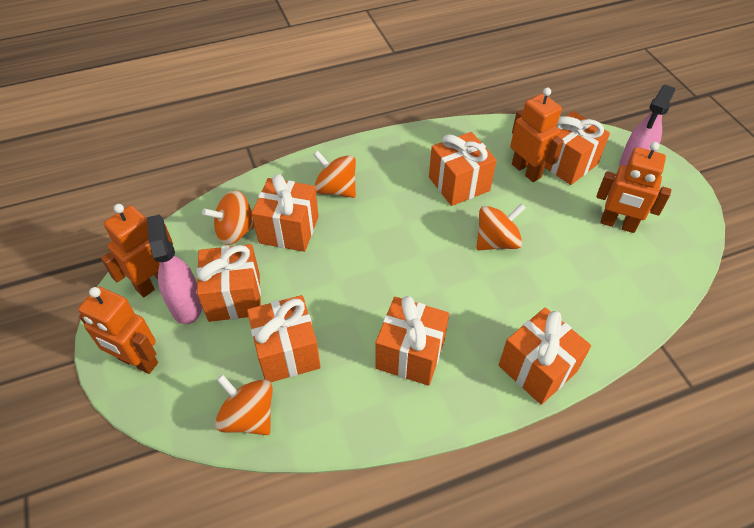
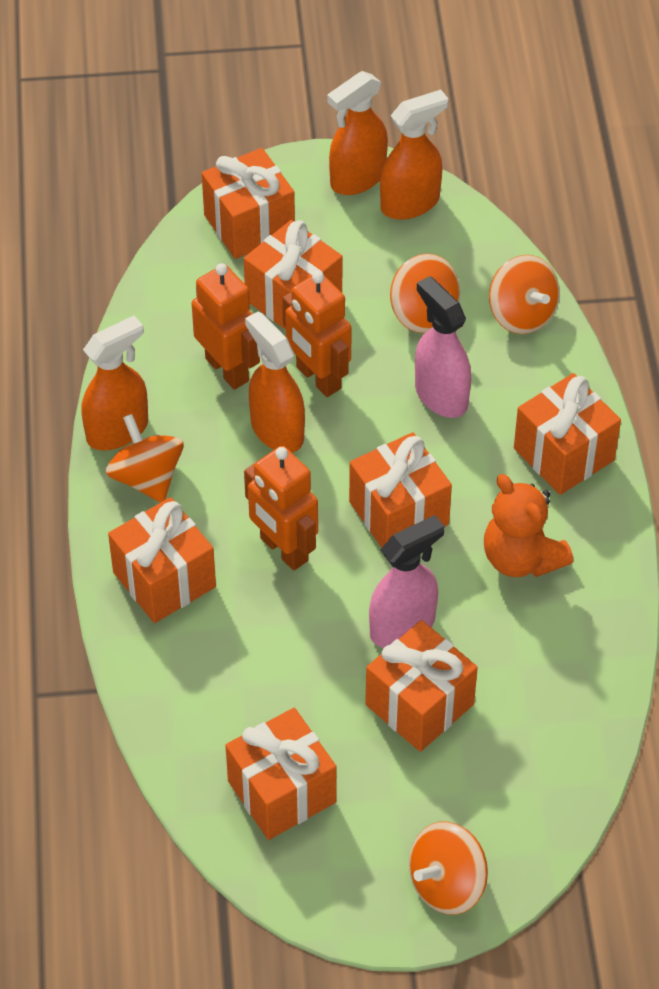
orange robot: 4 -> 3
orange spray bottle: 0 -> 4
orange teddy bear: 0 -> 1

